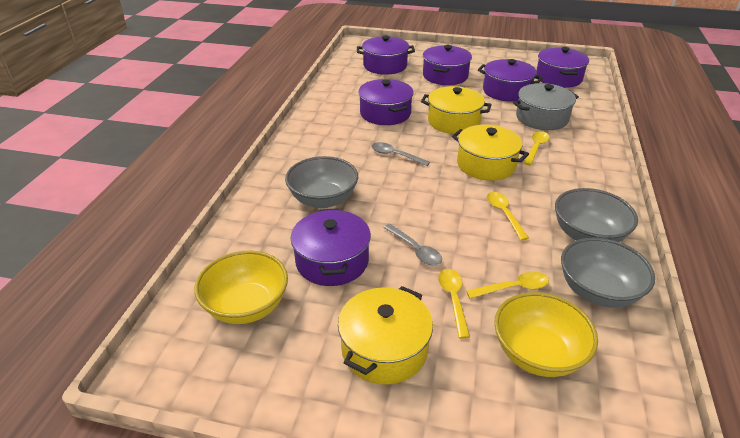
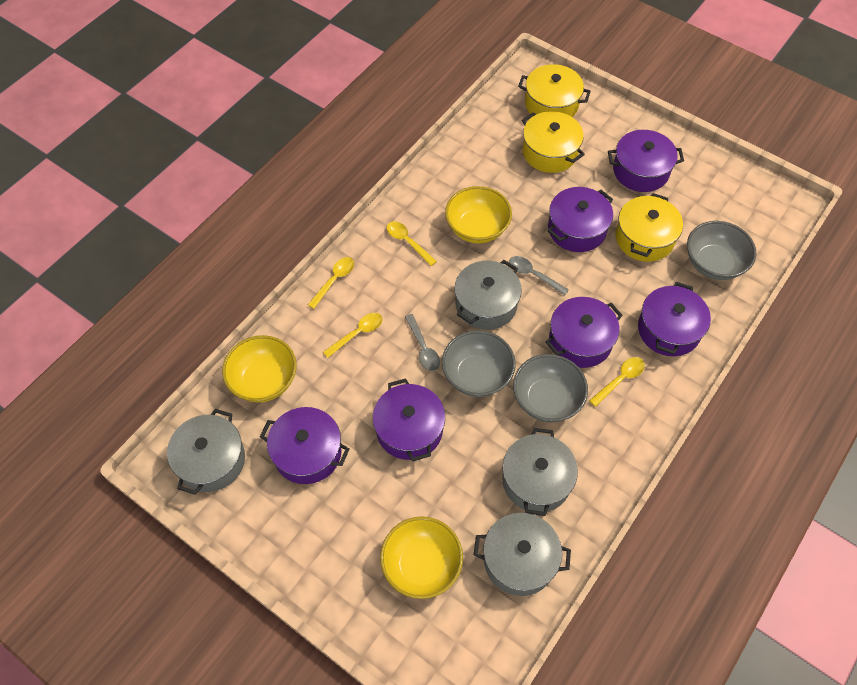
grey pot: 1 -> 4
yellow bowl: 2 -> 3

